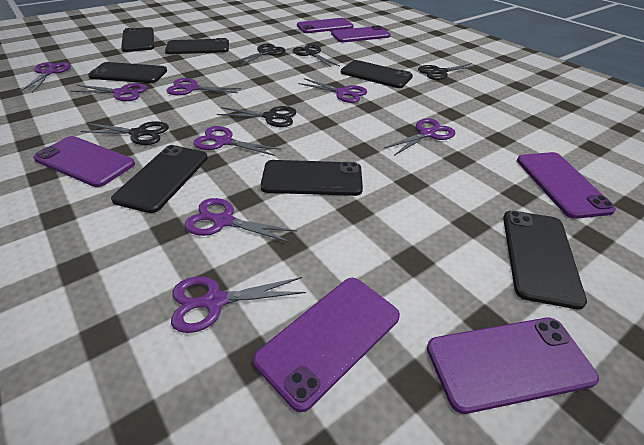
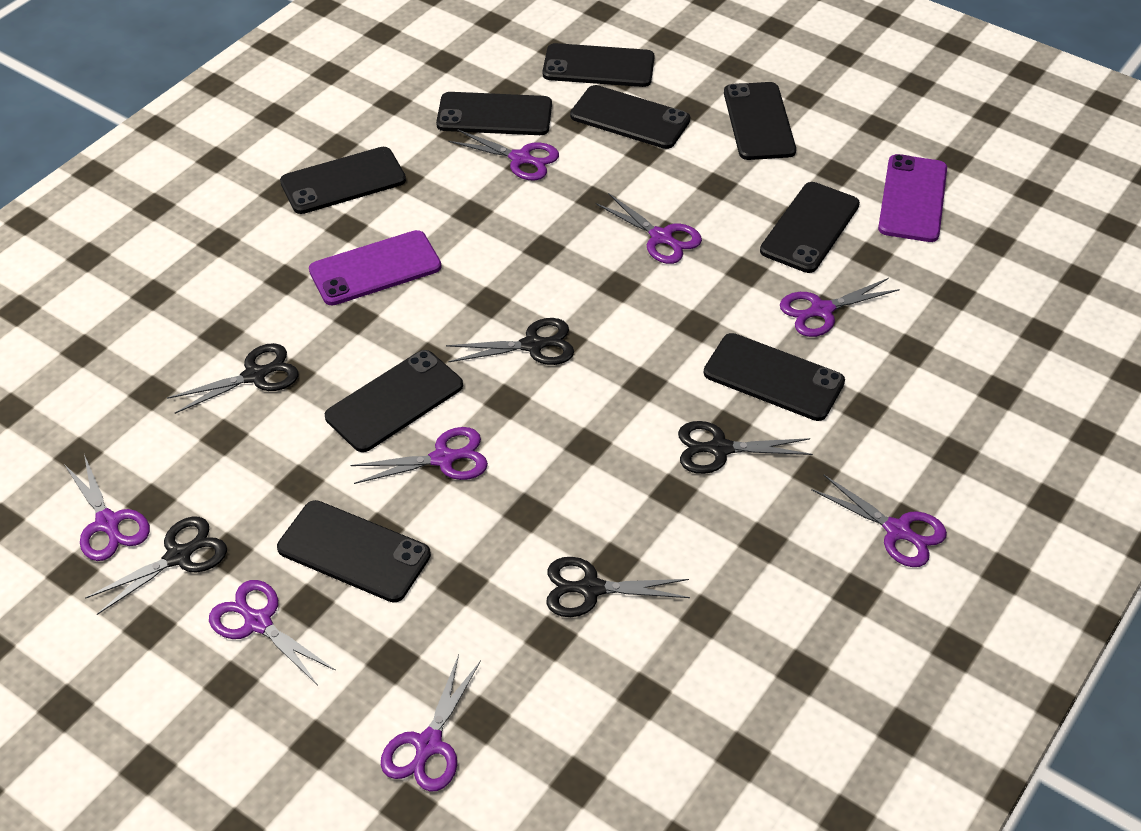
black phone: 7 -> 9
purple phone: 6 -> 2

